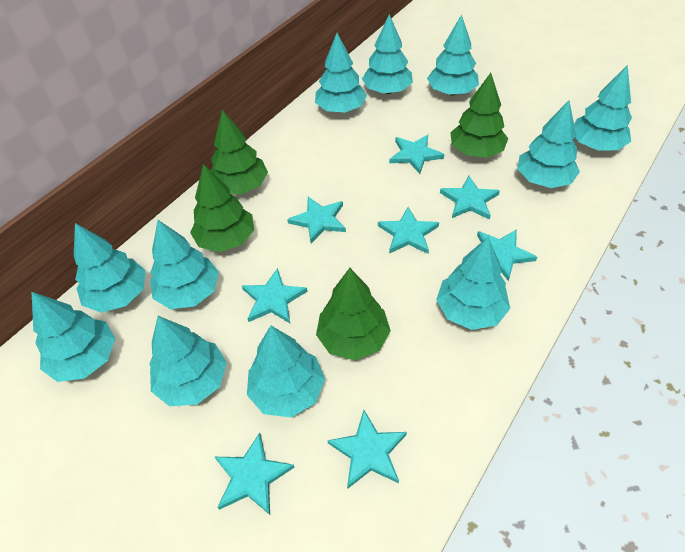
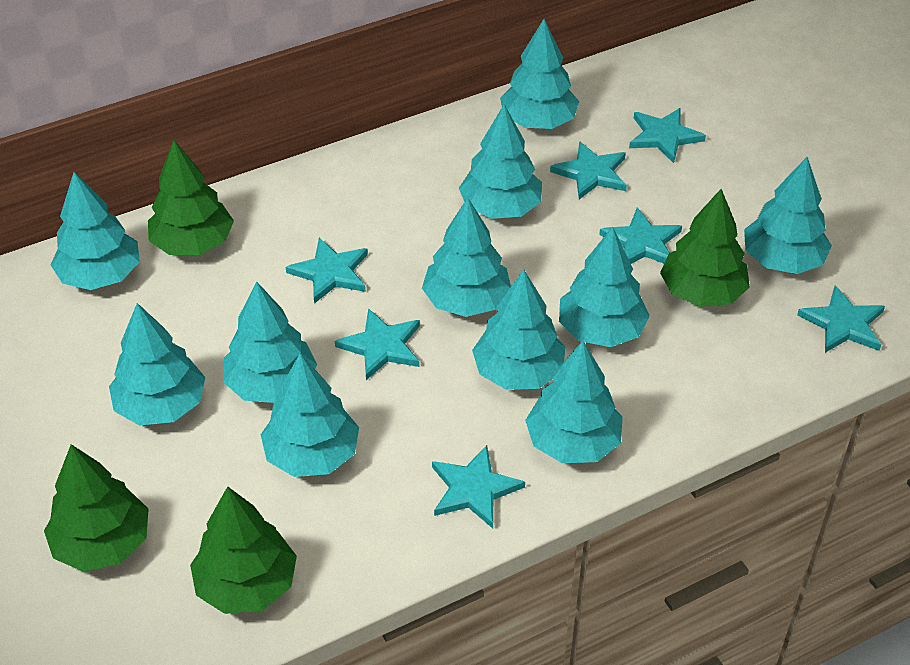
turquoise star: 8 -> 7

